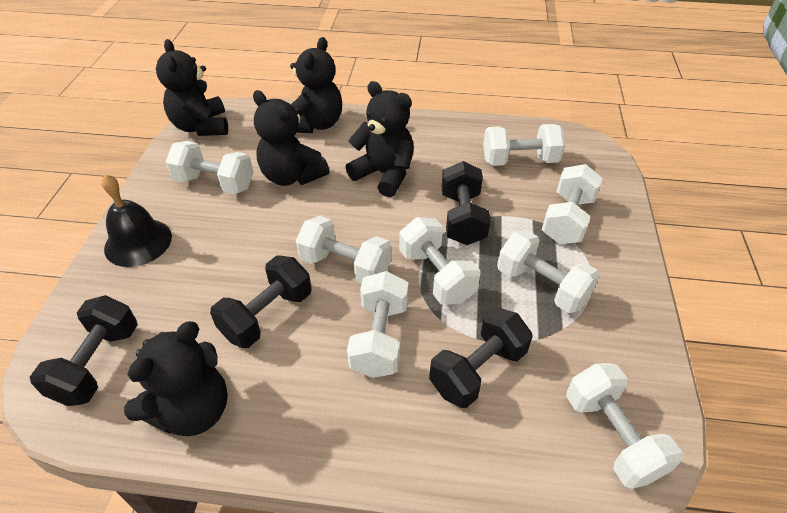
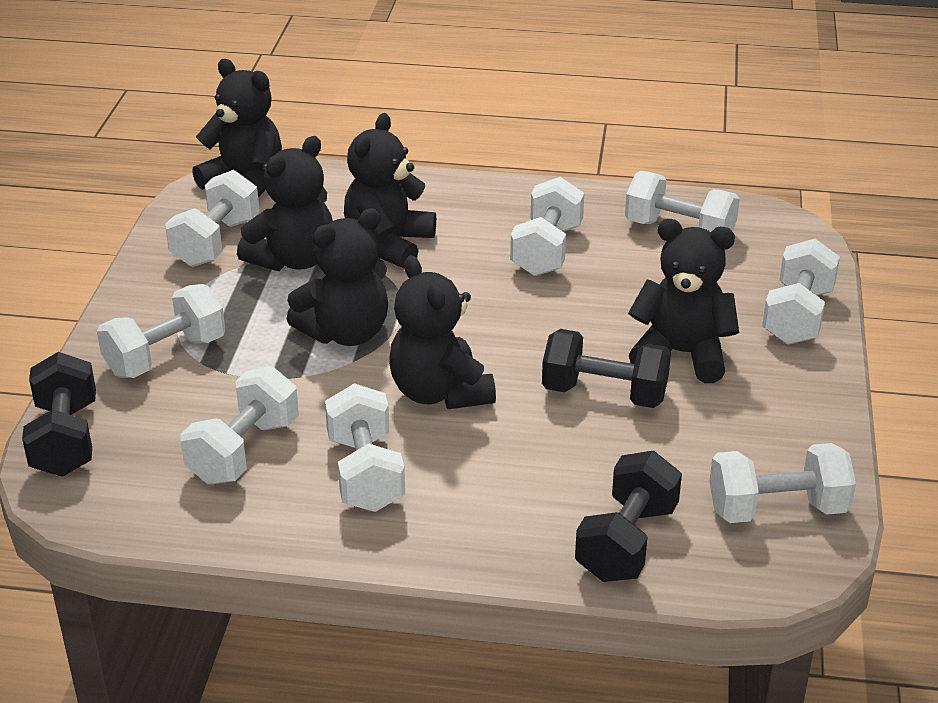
black bell: 1 -> 0
black dumbbell: 4 -> 3
black teddy bear: 5 -> 6

